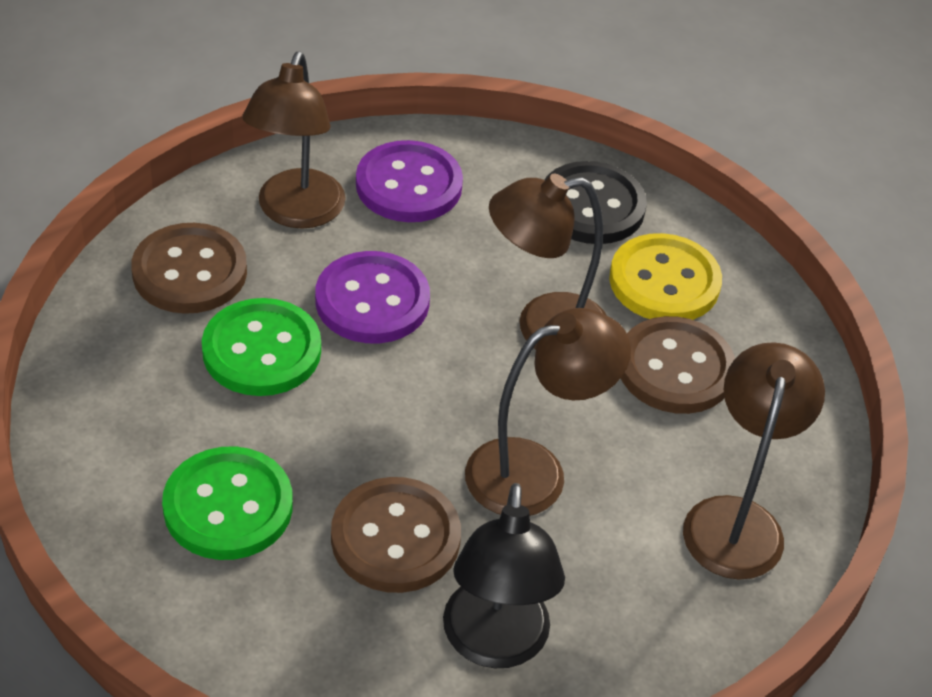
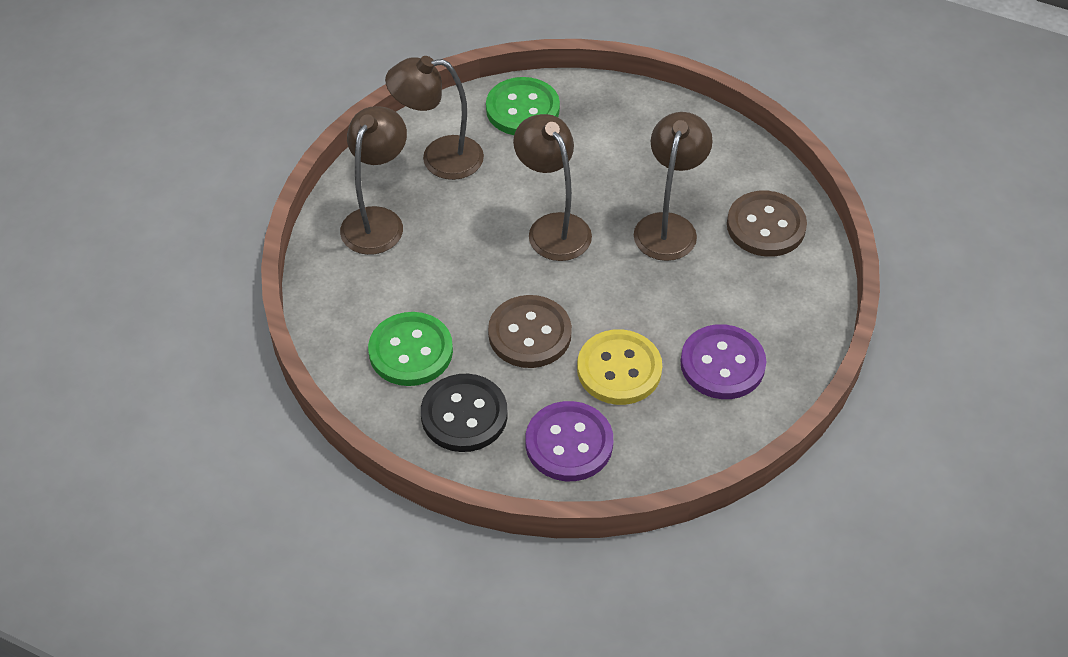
black lamp: 1 -> 0
brown button: 3 -> 2

